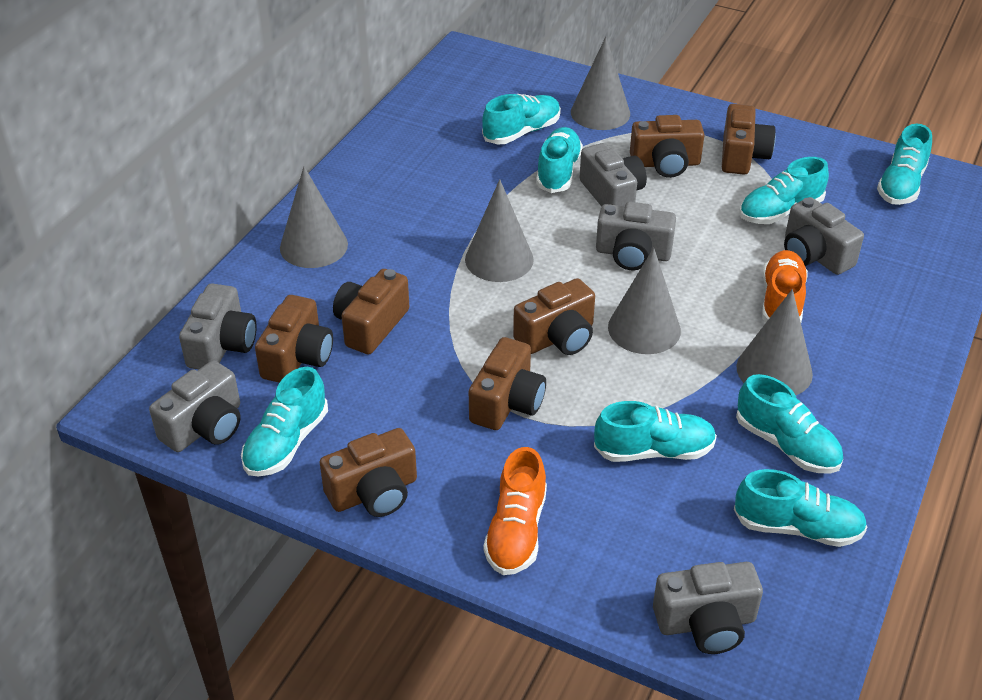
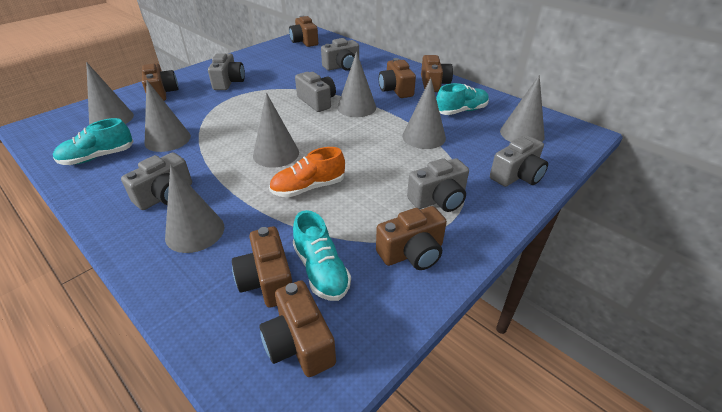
grey cone: 5 -> 7
orange shoe: 2 -> 1
turquoise shoe: 8 -> 3

